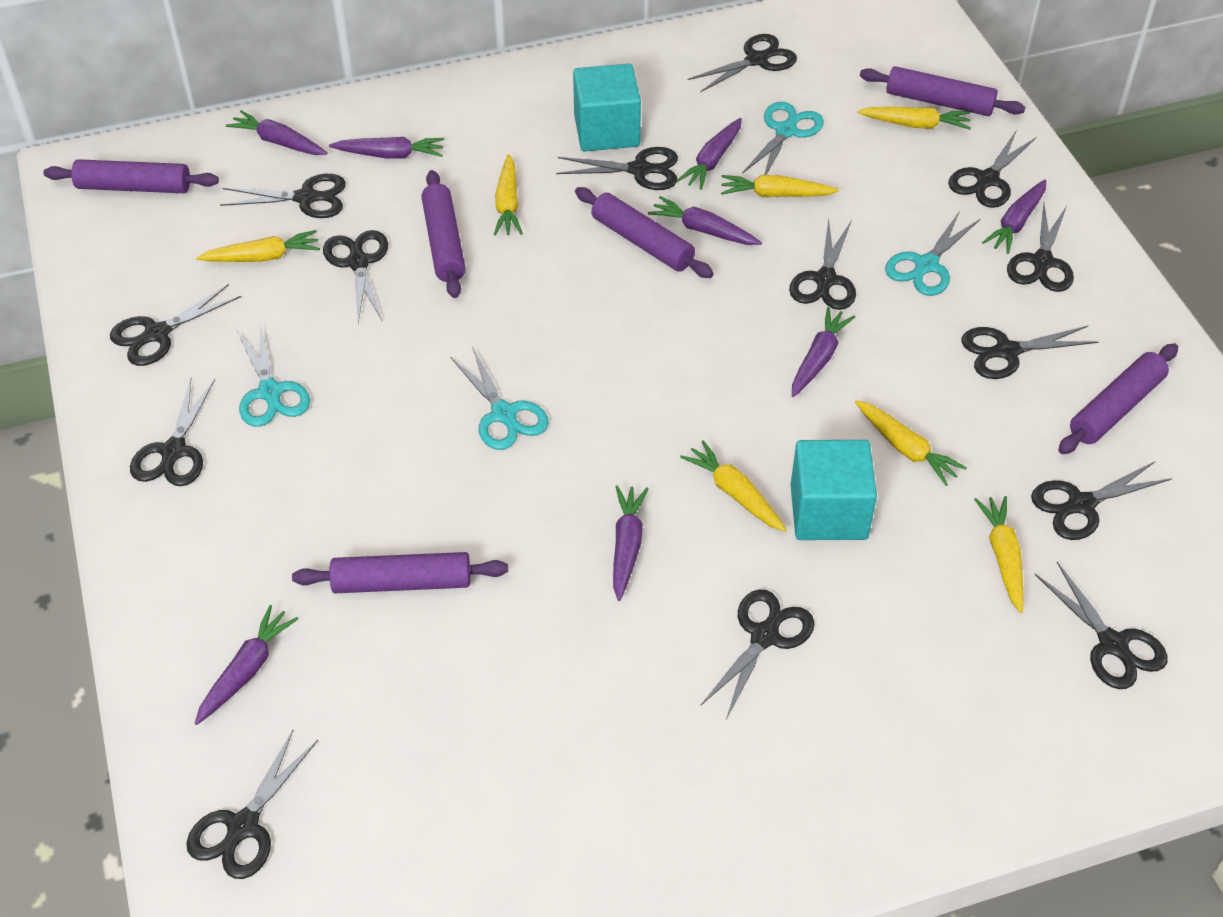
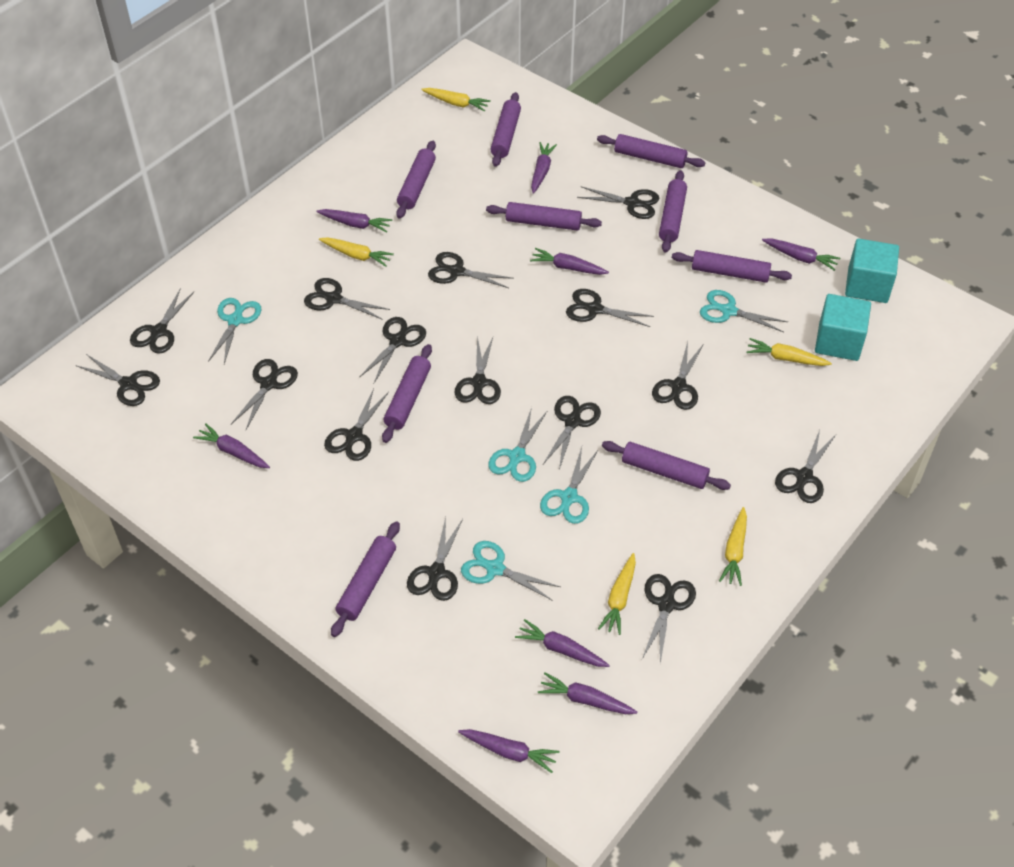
black scissors: 14 -> 15
purple rolling pin: 6 -> 9
turquoise scissors: 4 -> 5
yellow carrot: 7 -> 5

